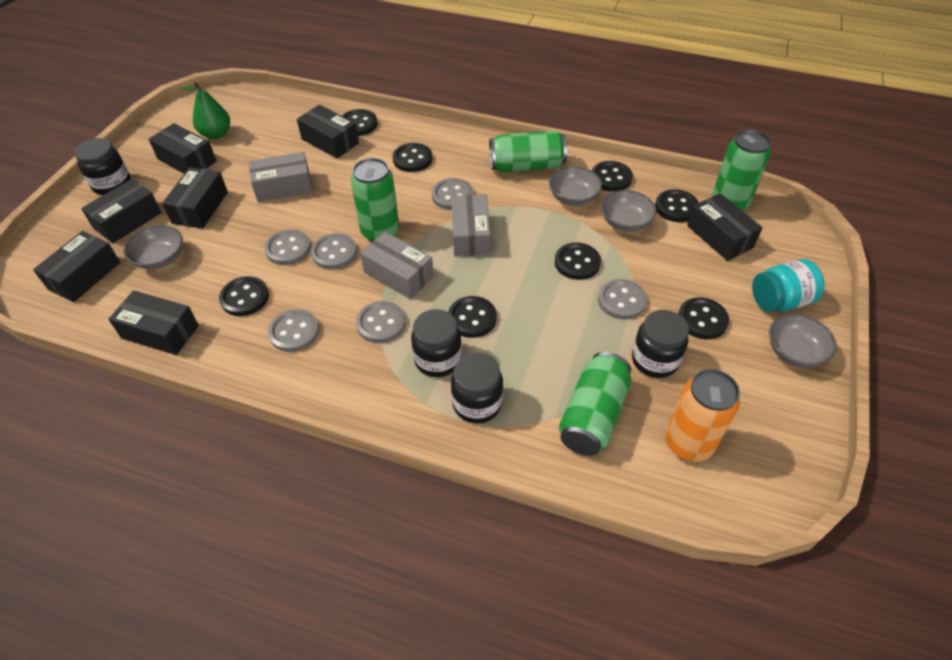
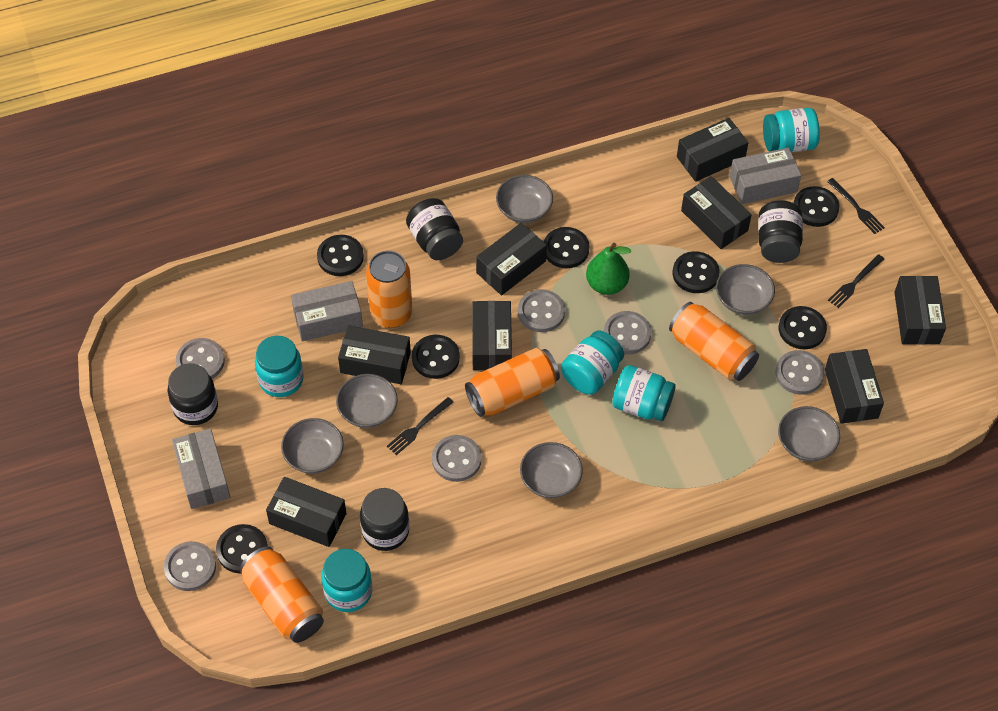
black box: 7 -> 8
black button: 8 -> 7
black fork: 0 -> 3
green can: 4 -> 0
grey bowl: 4 -> 6
orange can: 1 -> 4
turquoise jar: 1 -> 5

